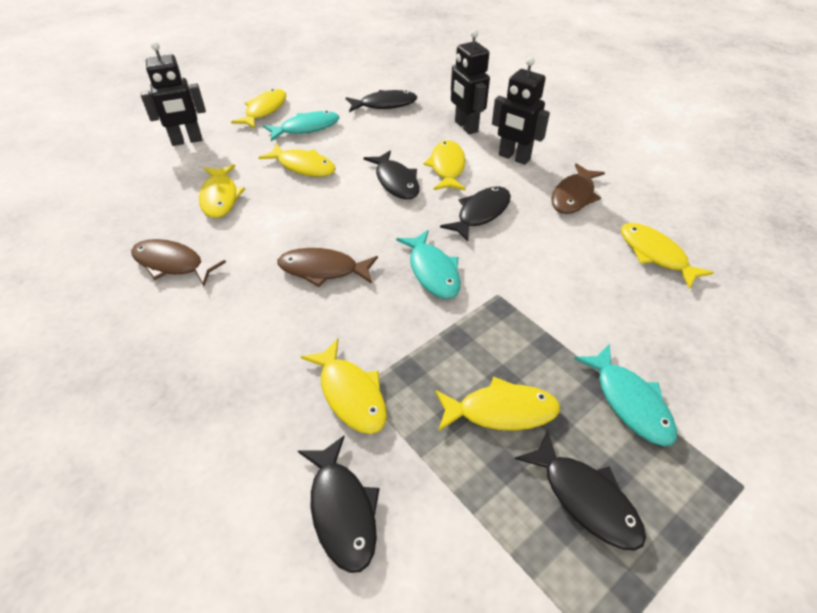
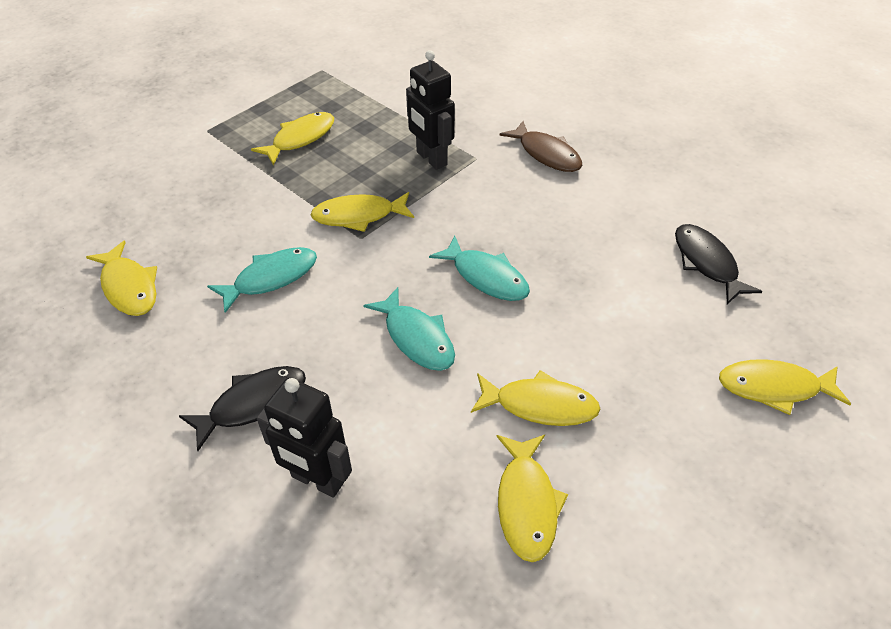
black fish: 5 -> 2
black robot: 3 -> 2
brown fish: 3 -> 1
yellow fish: 7 -> 6

